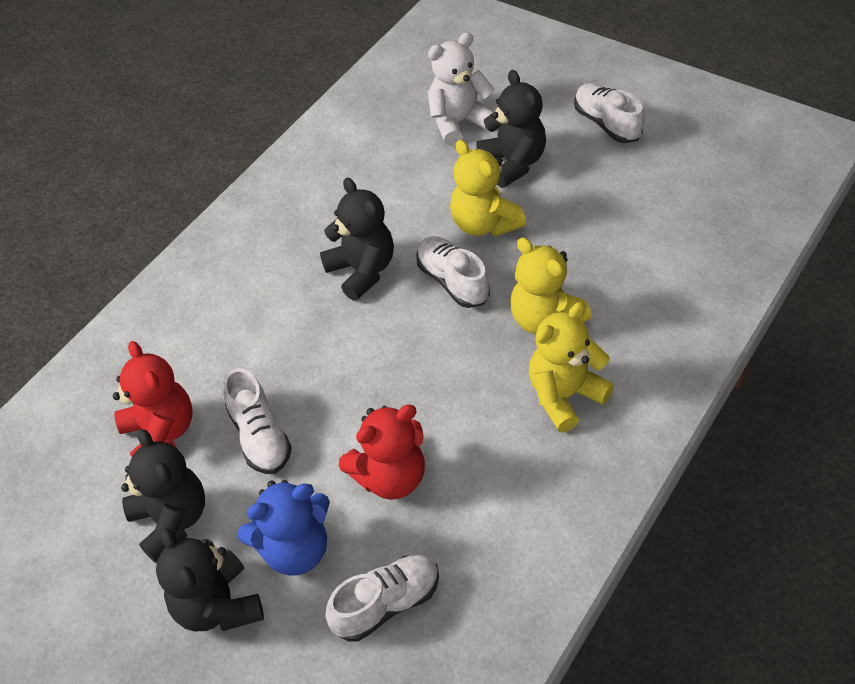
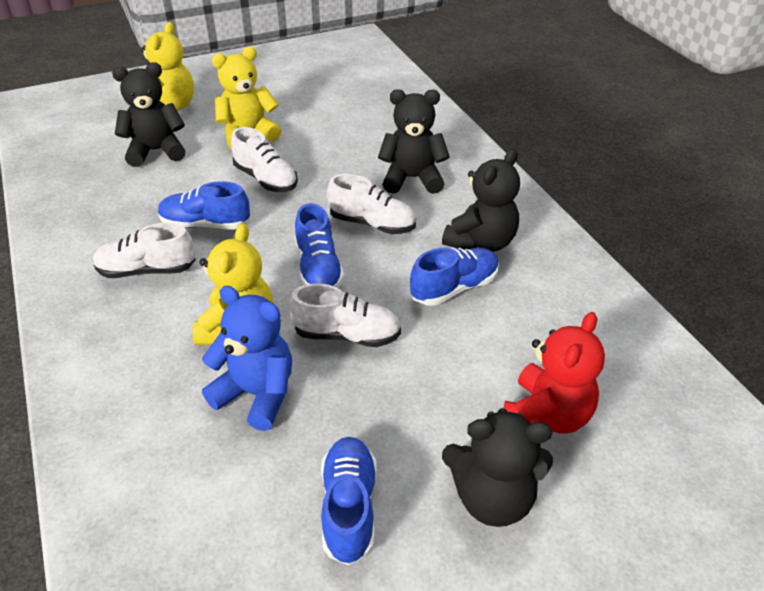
blue shoe: 0 -> 4
red teddy bear: 2 -> 1
white teddy bear: 1 -> 0

